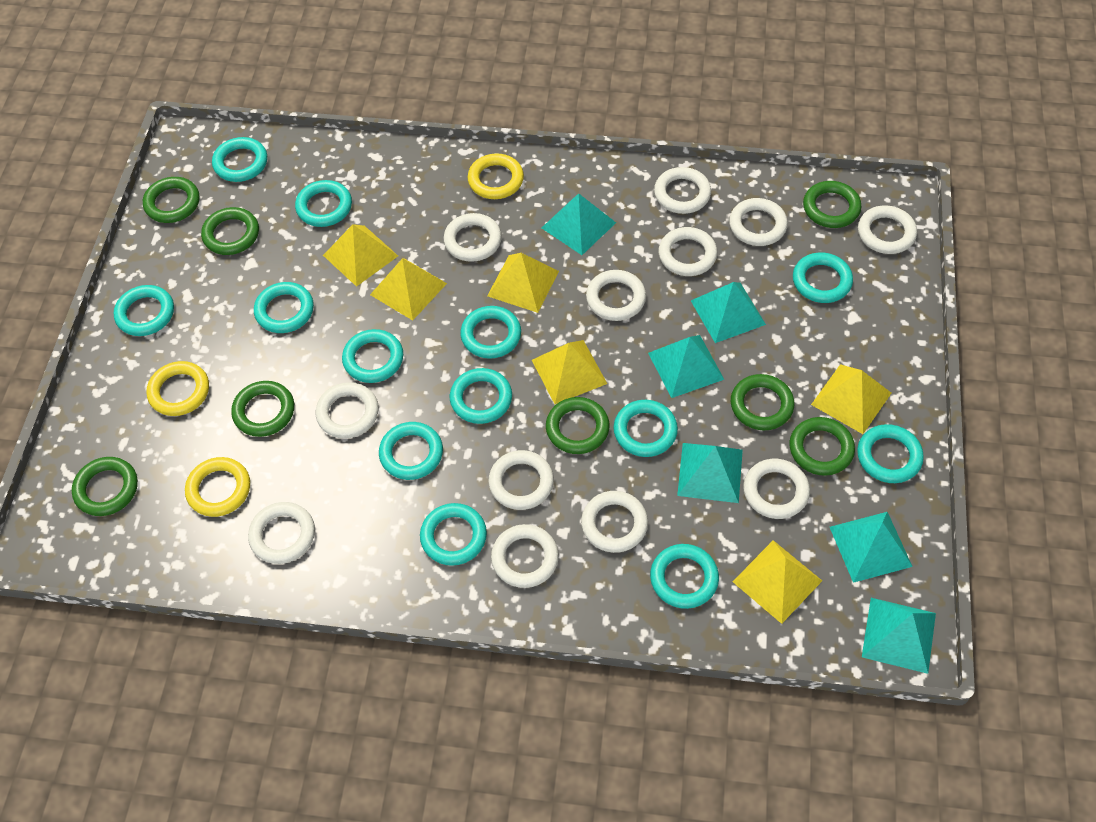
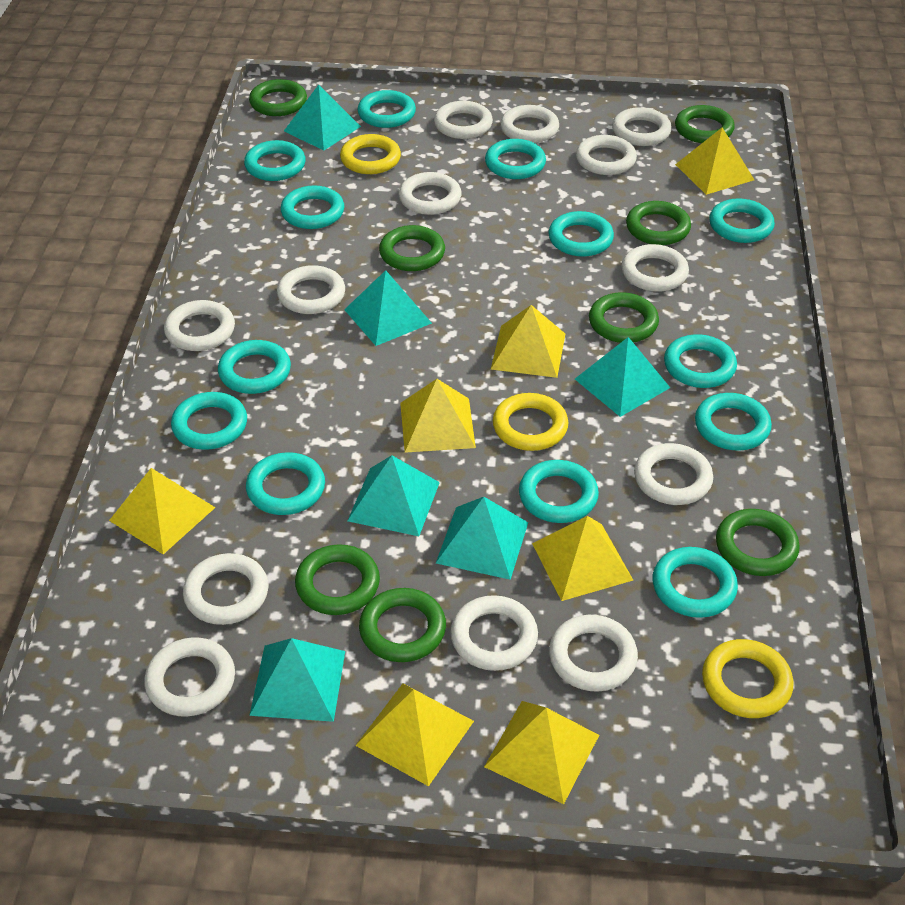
white ring: 12 -> 13
yellow pyramid: 6 -> 7

